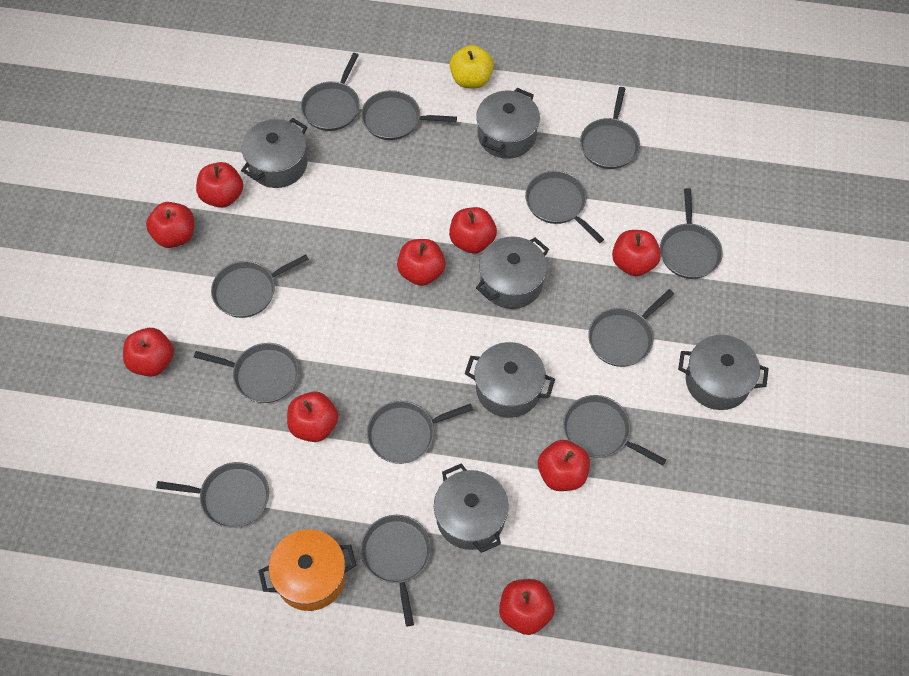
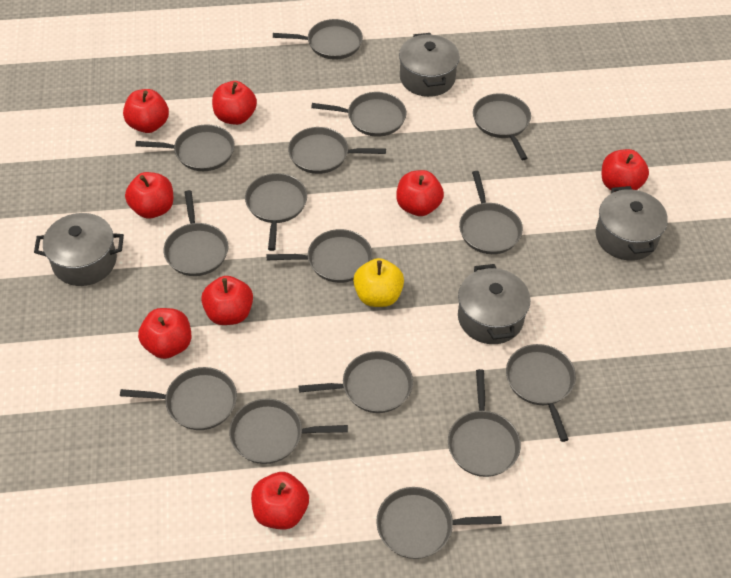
grey pan: 12 -> 15
grey pot: 6 -> 4
orange pot: 1 -> 0
red apple: 9 -> 8

